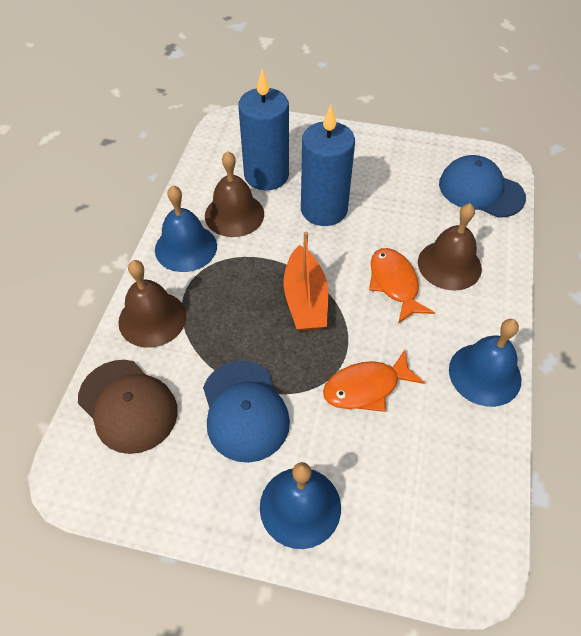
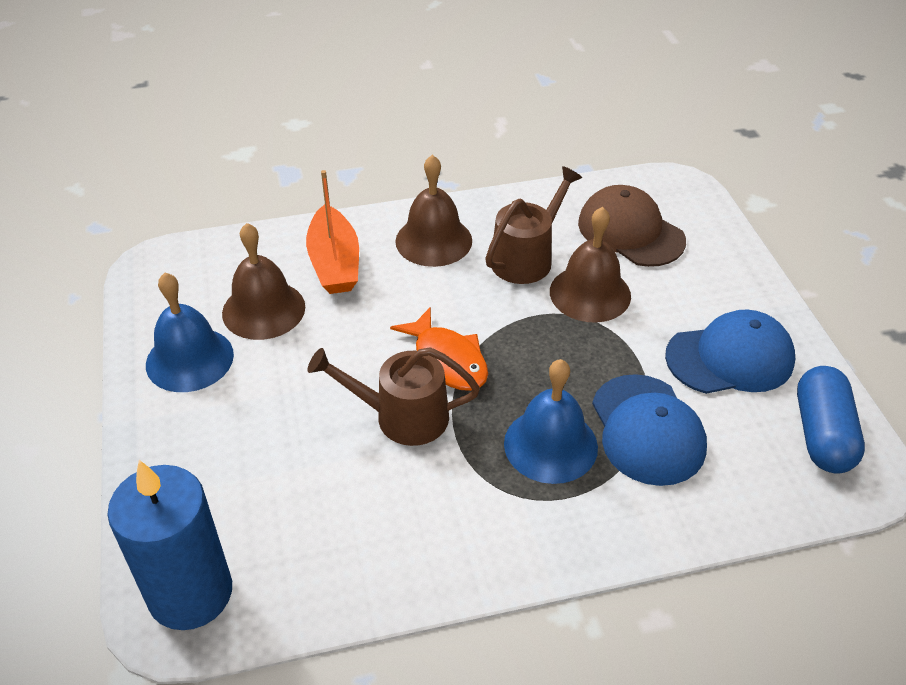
blue bell: 3 -> 2
blue candle: 2 -> 1
blue capsule: 0 -> 1
brown watering can: 0 -> 2
orange fish: 2 -> 1

